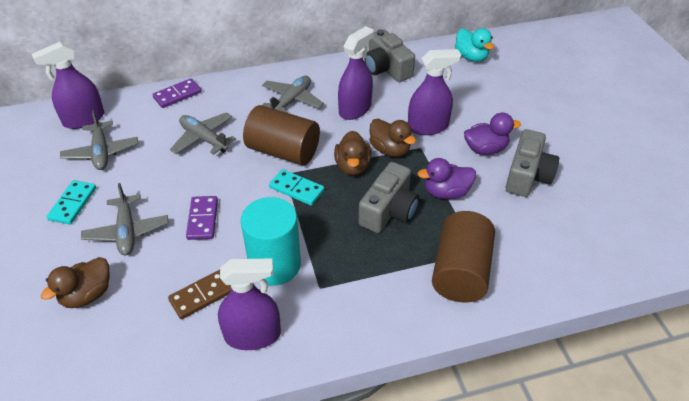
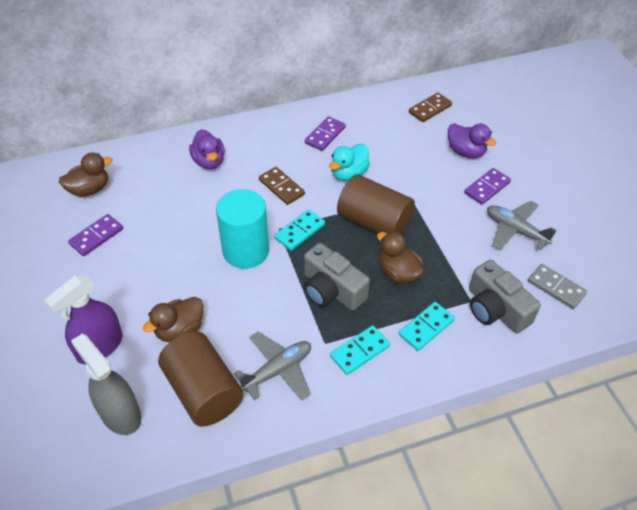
brown domino: 1 -> 2
grey camera: 3 -> 2
grey domino: 0 -> 1
grey plane: 4 -> 2
grey spray bottle: 0 -> 1
purple domino: 2 -> 3
purple spray bottle: 4 -> 1
turquoise domino: 2 -> 3

